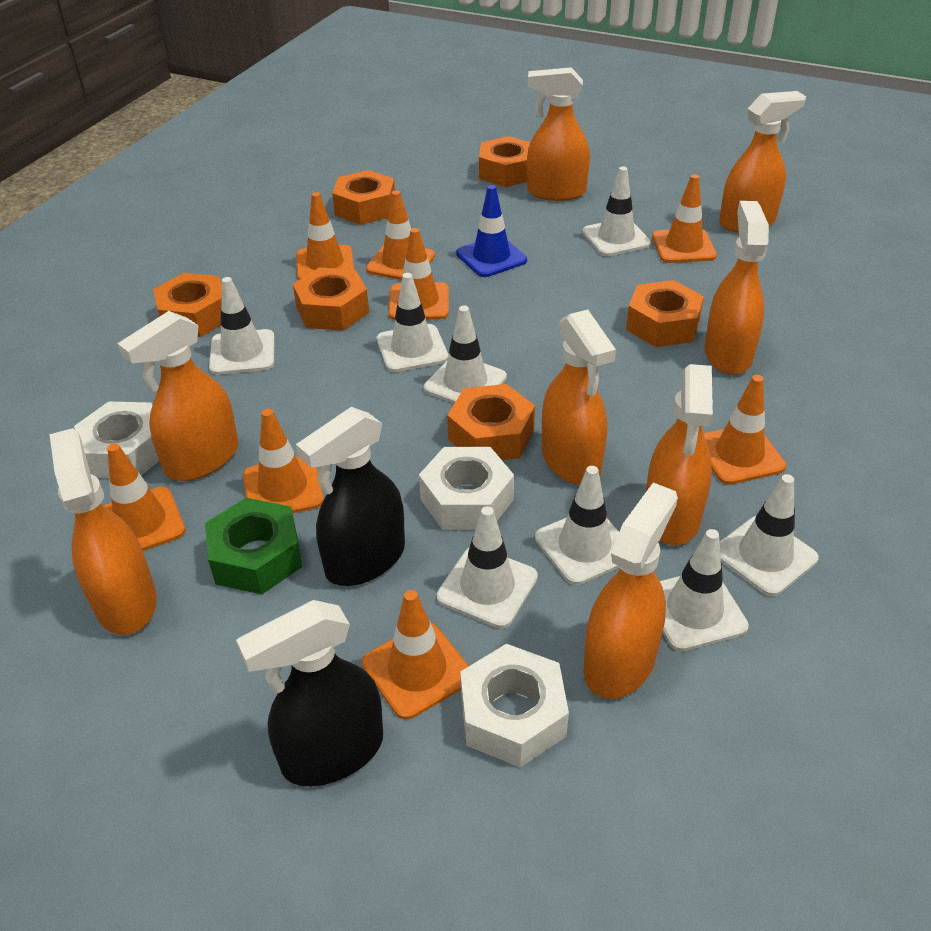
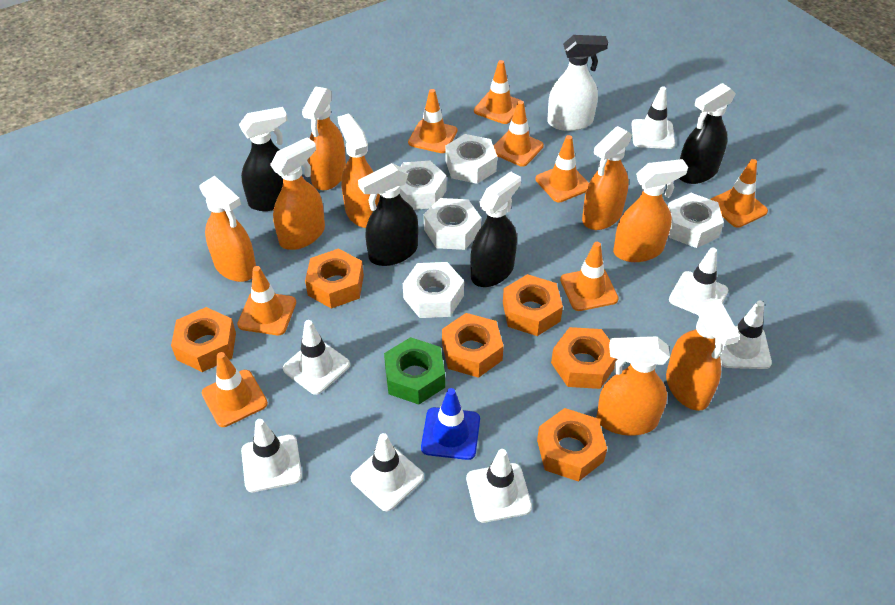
black spray bottle: 2 -> 4
white nut: 3 -> 5
white spray bottle: 0 -> 1
white traffic cone: 8 -> 7

